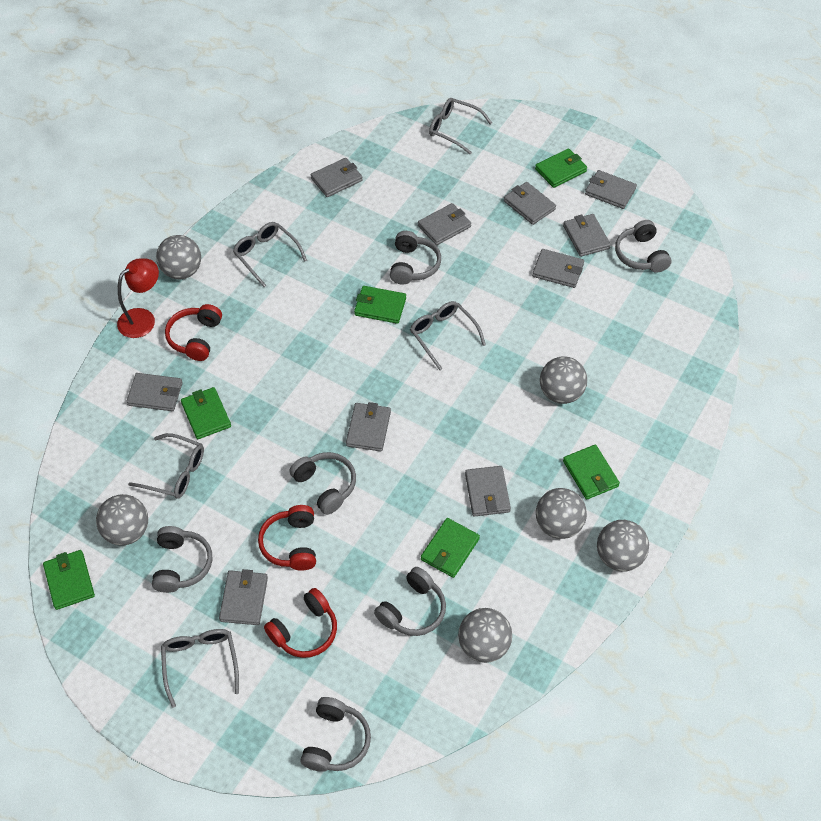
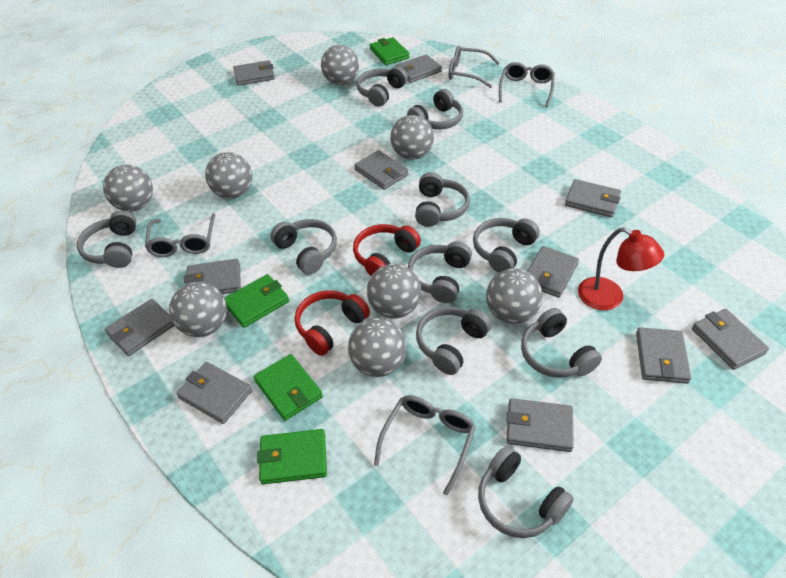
green wallet: 6 -> 4
grey ball: 6 -> 8
grey glasses: 5 -> 4
grey headphones: 6 -> 10
grey wallet: 10 -> 11
red headphones: 3 -> 2

